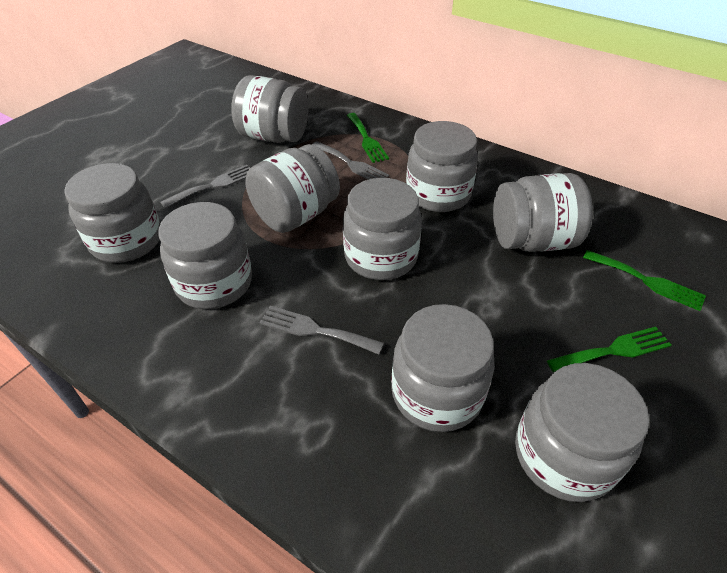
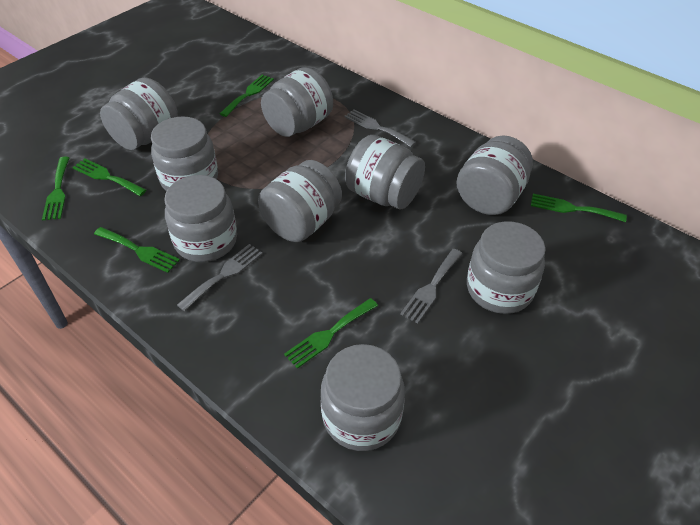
green fork: 3 -> 6

